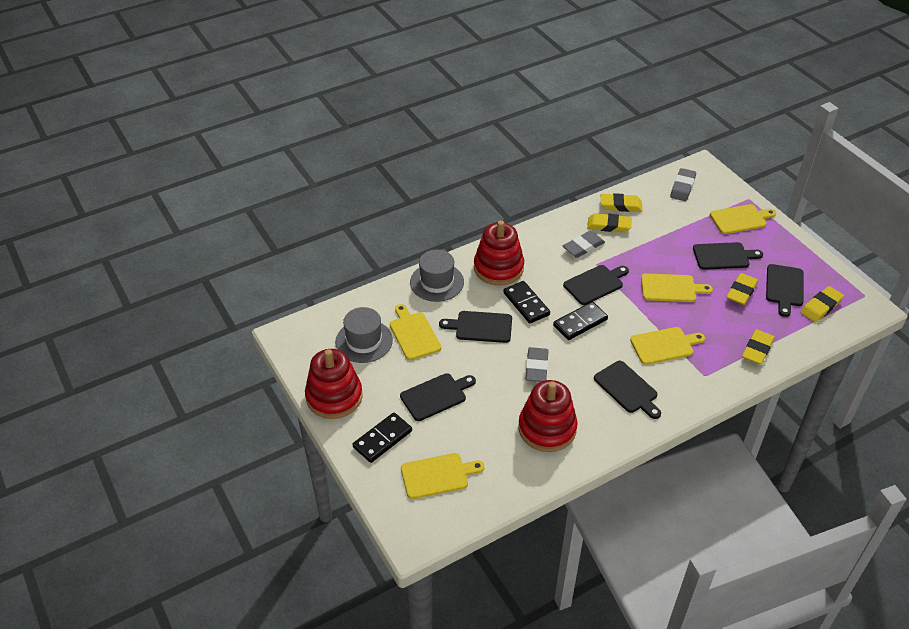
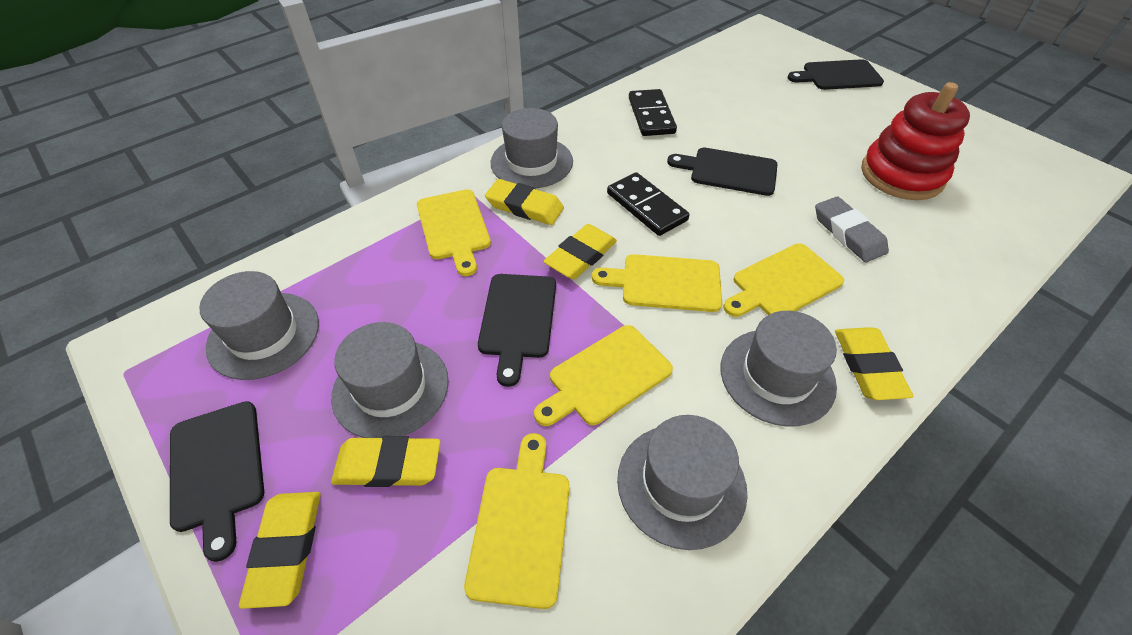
black cutting board: 6 -> 4
black domino: 3 -> 2
grey eraser: 3 -> 1
grey hat: 2 -> 5
red stacking toy: 3 -> 1

